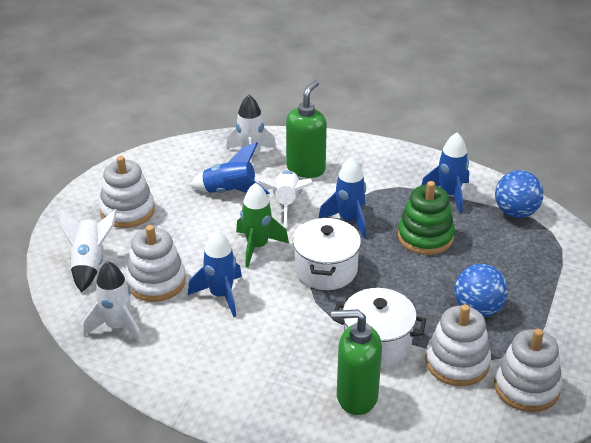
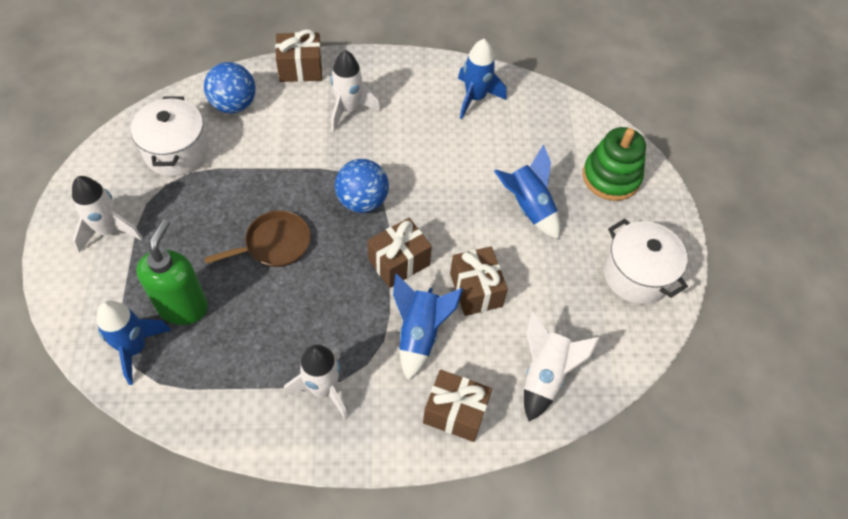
brown gift: 0 -> 4
brown pan: 0 -> 1
green rocket: 1 -> 0
green soap dispenser: 2 -> 1
white stacking toy: 4 -> 0

